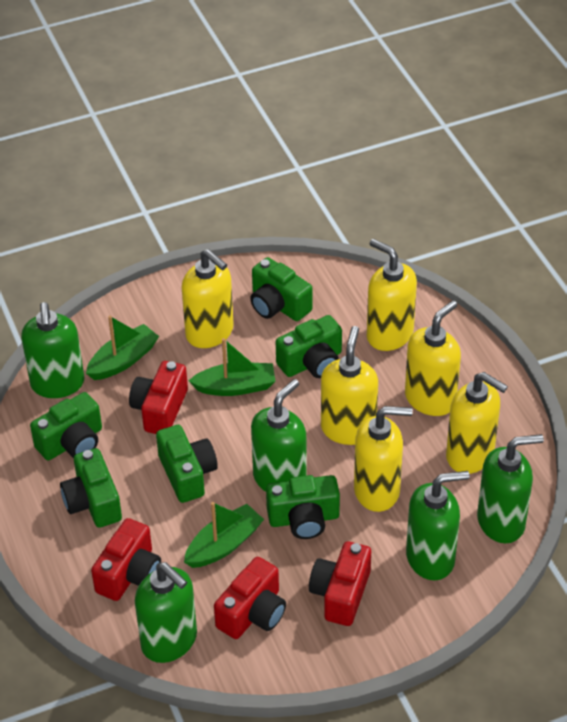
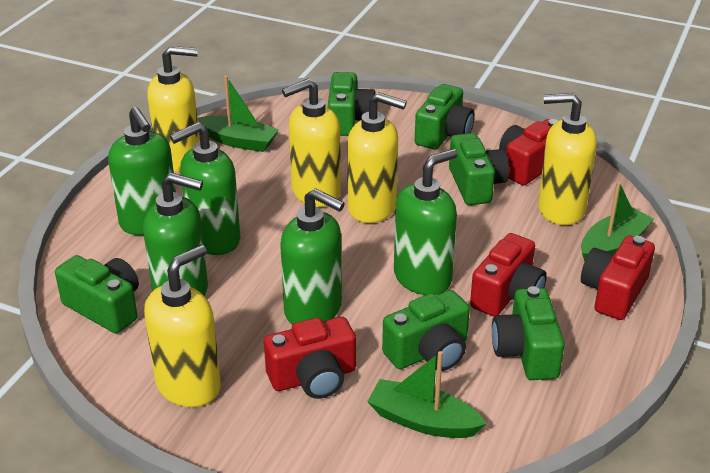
yellow soap dispenser: 6 -> 5

